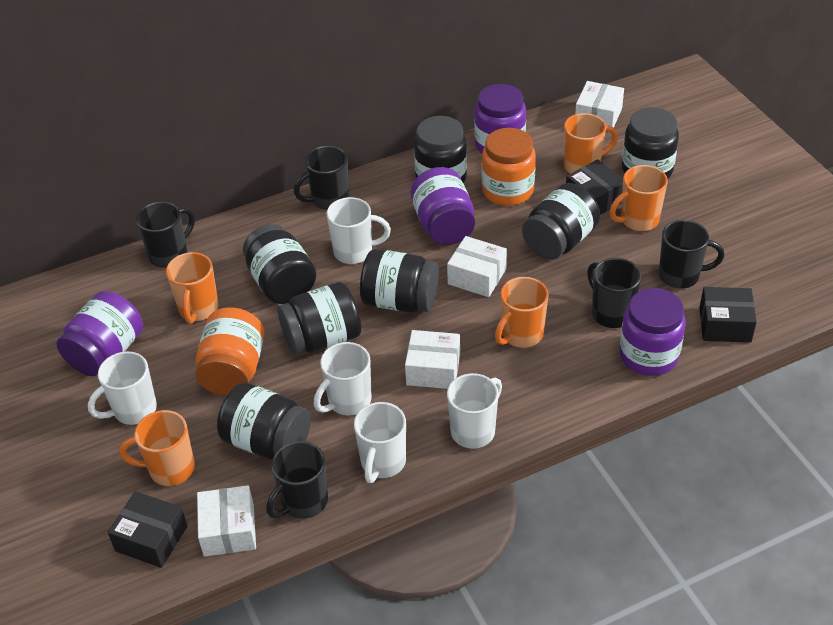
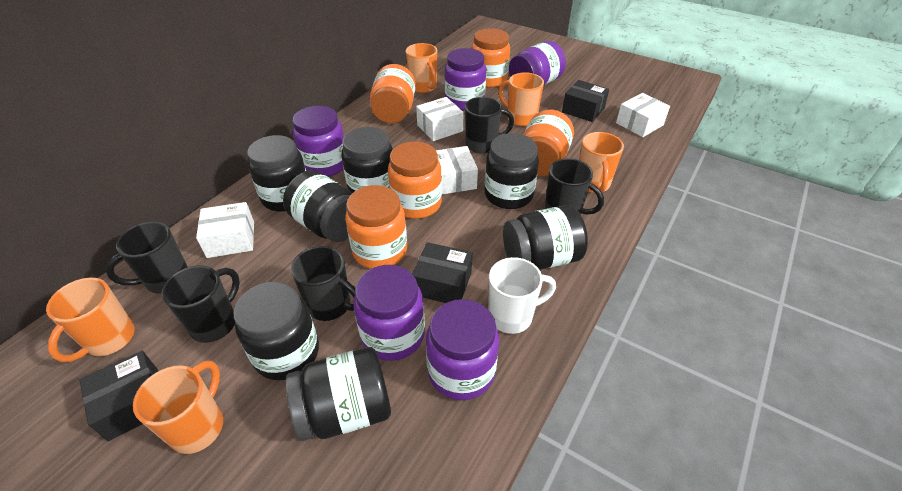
orange jar: 2 -> 5
purple jar: 4 -> 5
white mug: 5 -> 1

